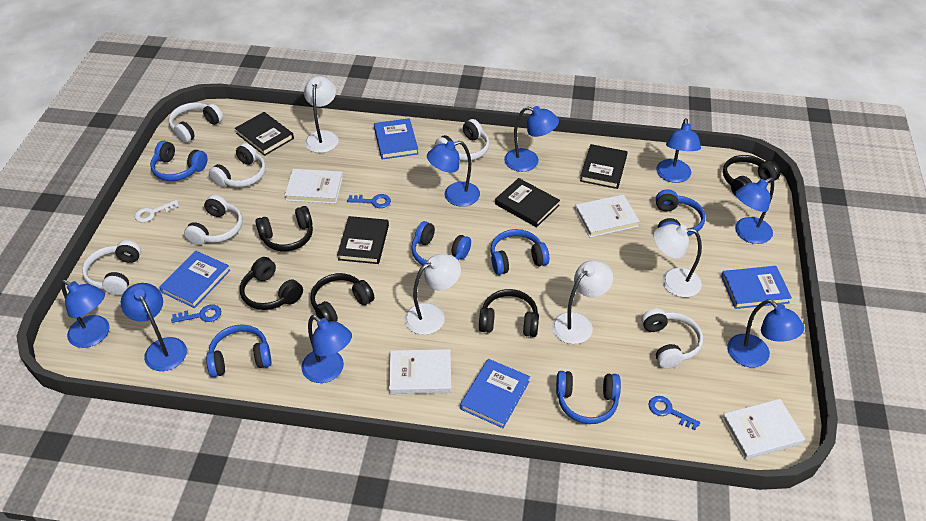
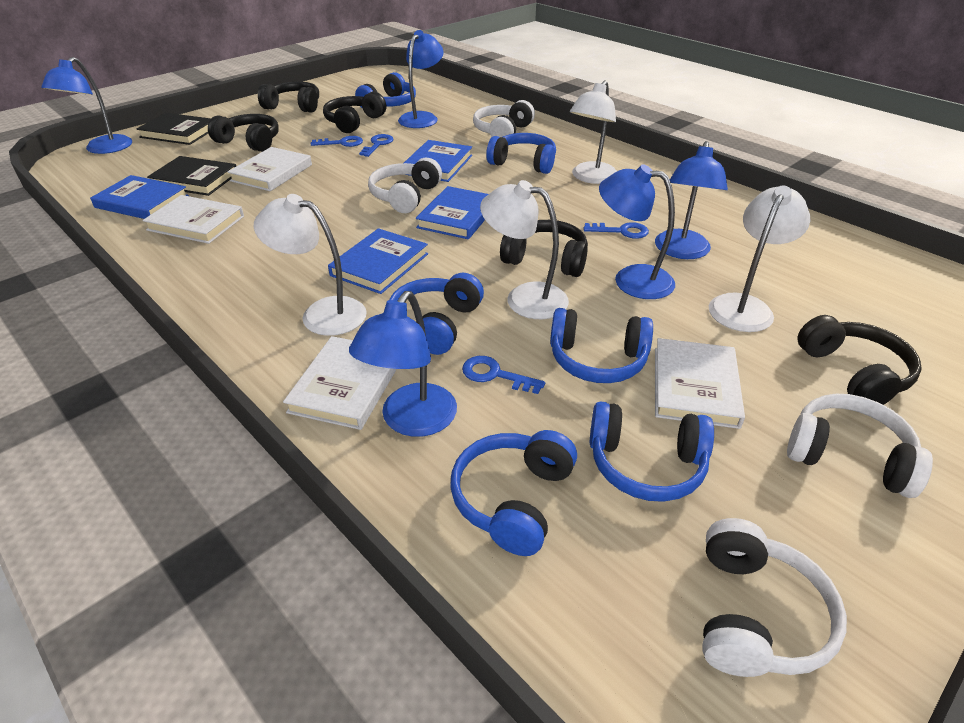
black book: 4 -> 2
blue key: 3 -> 4
blue lamp: 8 -> 5
white headphones: 6 -> 4
white key: 1 -> 0

